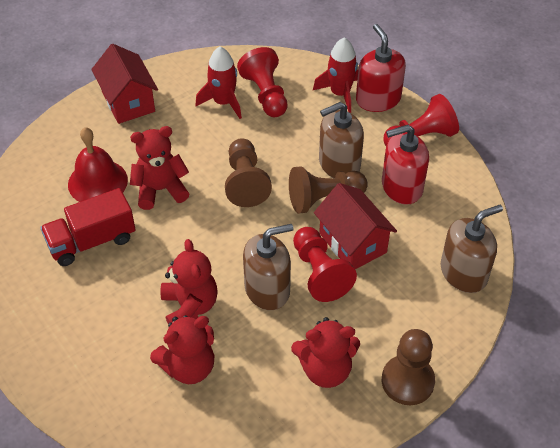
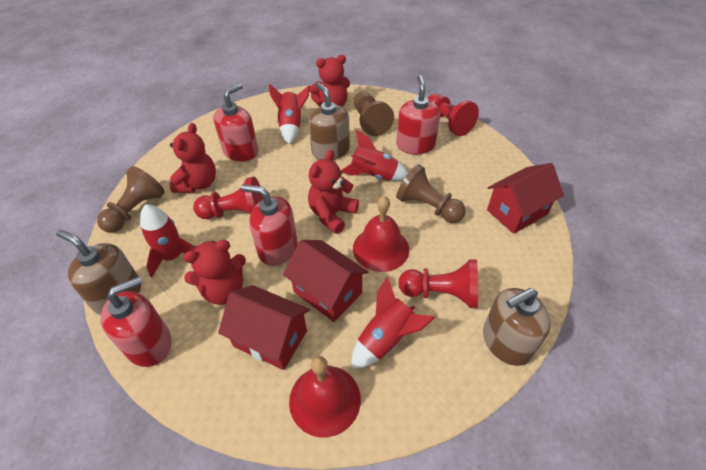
red bell: 1 -> 2
red house: 2 -> 3
red rocket: 2 -> 4
red soap dispenser: 2 -> 4
red truck: 1 -> 0

